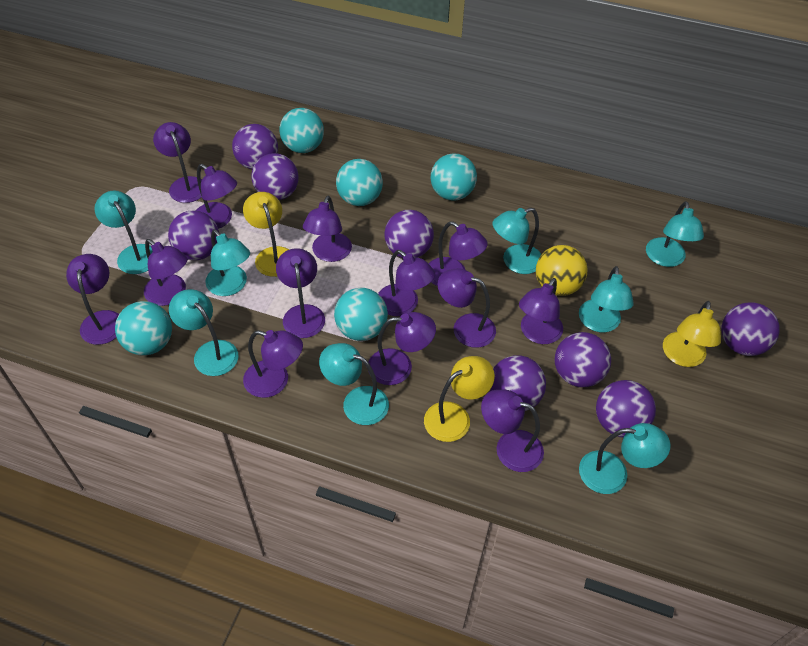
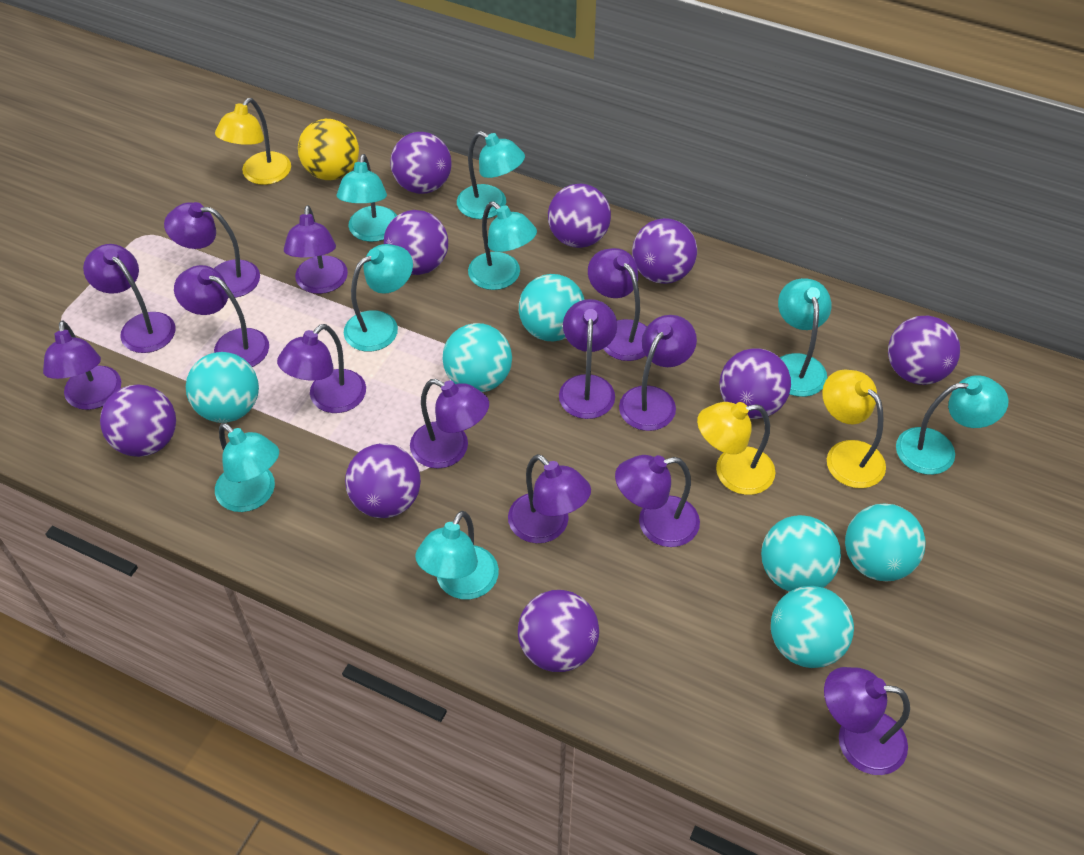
purple ball: 8 -> 9
turquoise ball: 5 -> 6

